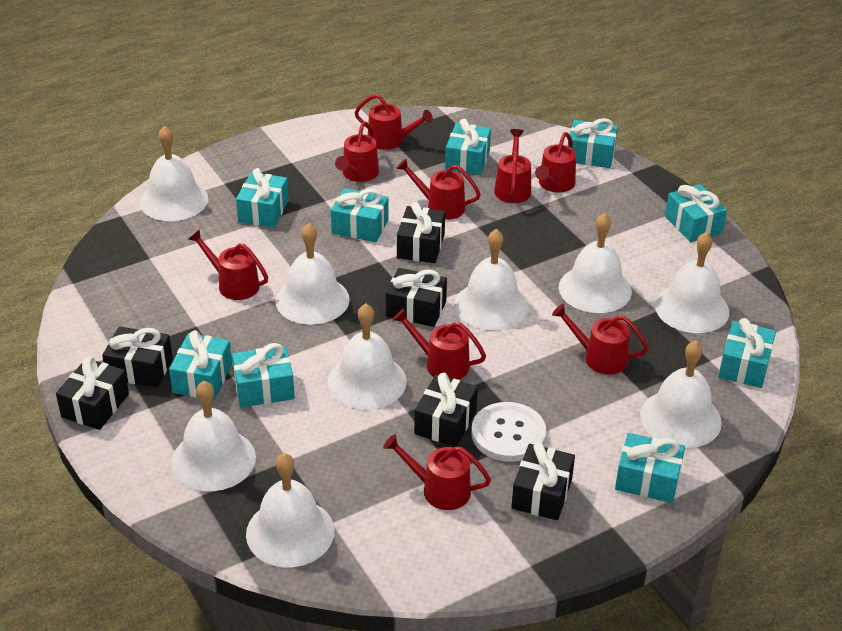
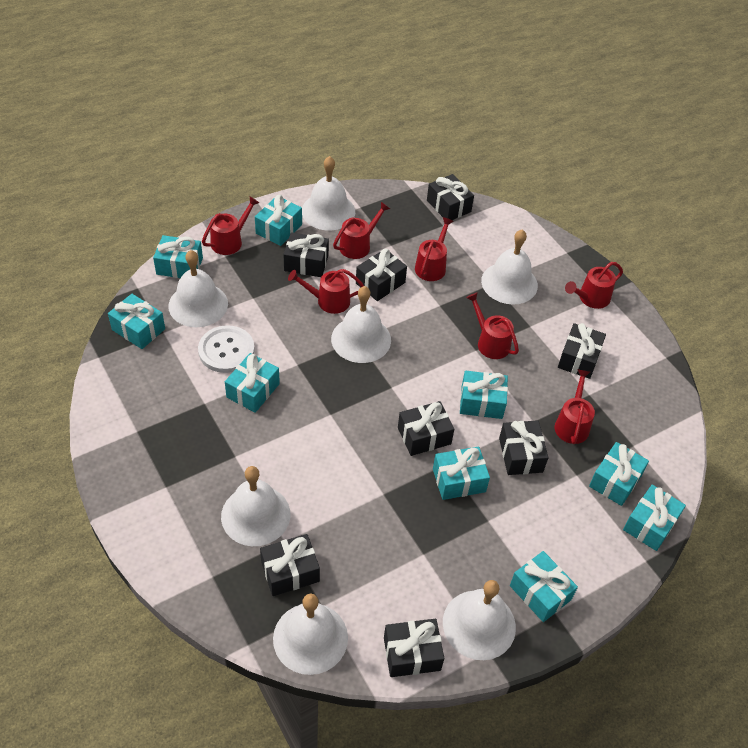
black gift: 6 -> 8
red watering can: 9 -> 7
white bell: 9 -> 7

